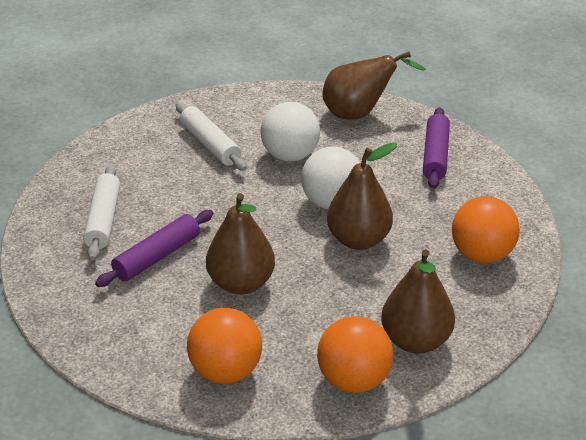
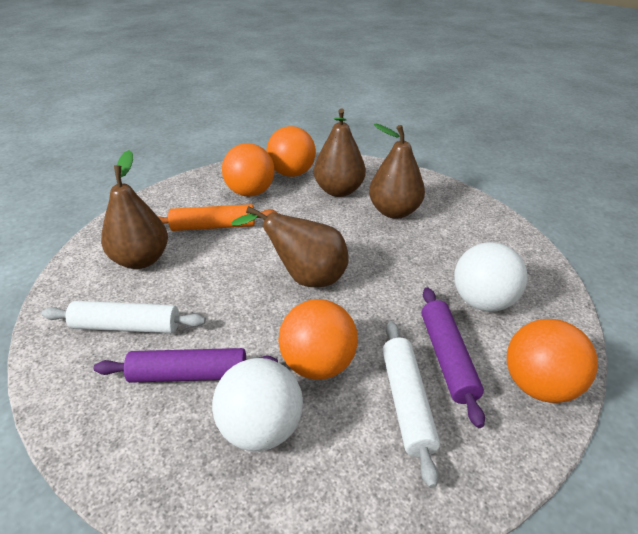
orange ball: 3 -> 4
orange rolling pin: 0 -> 1

